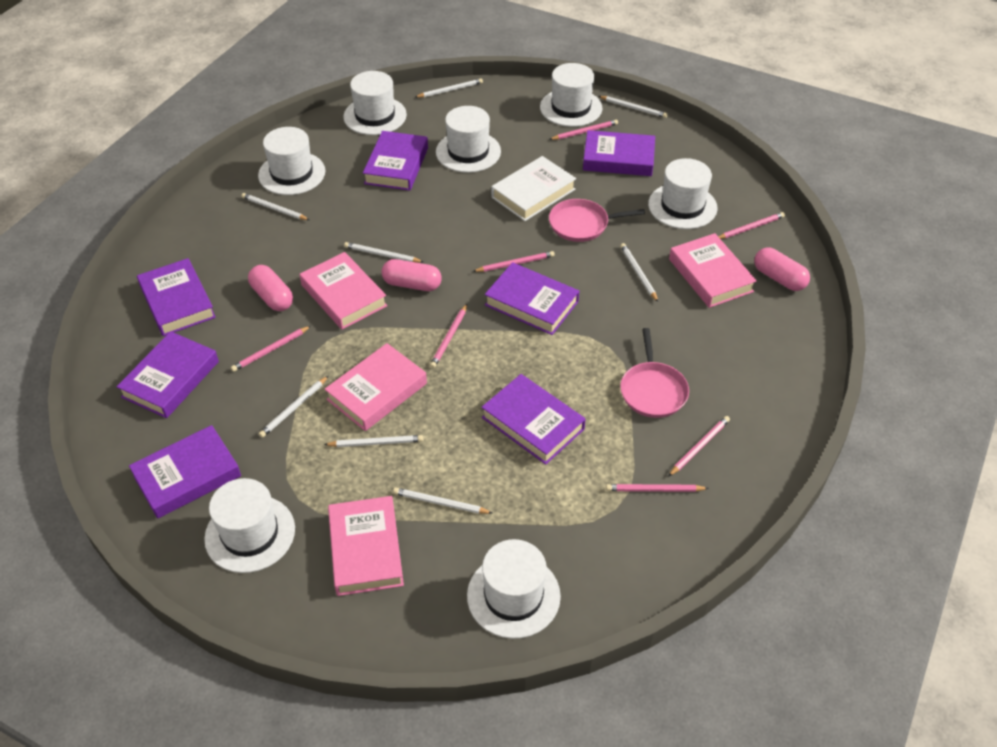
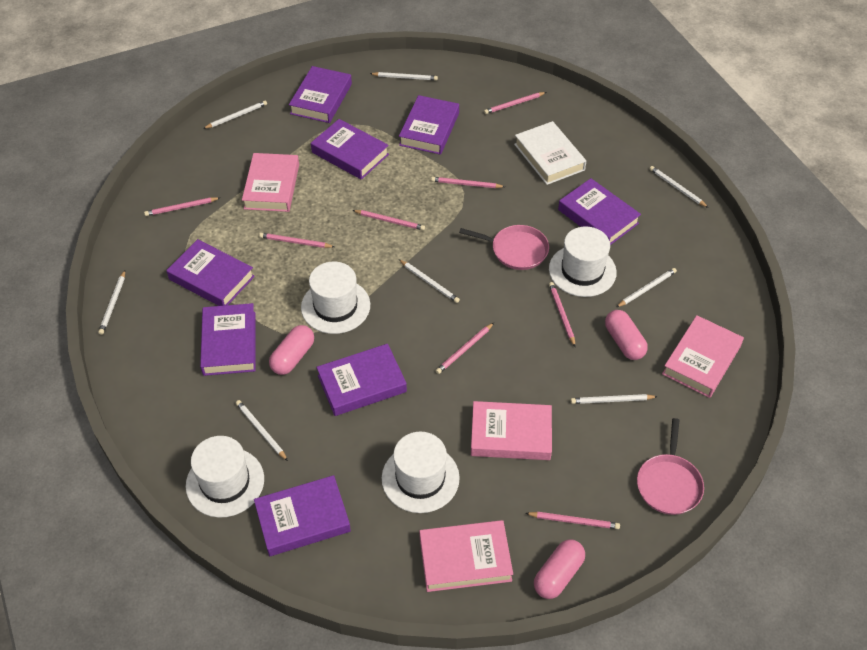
pink pencil: 7 -> 8
purple book: 7 -> 8
white hat: 7 -> 4

